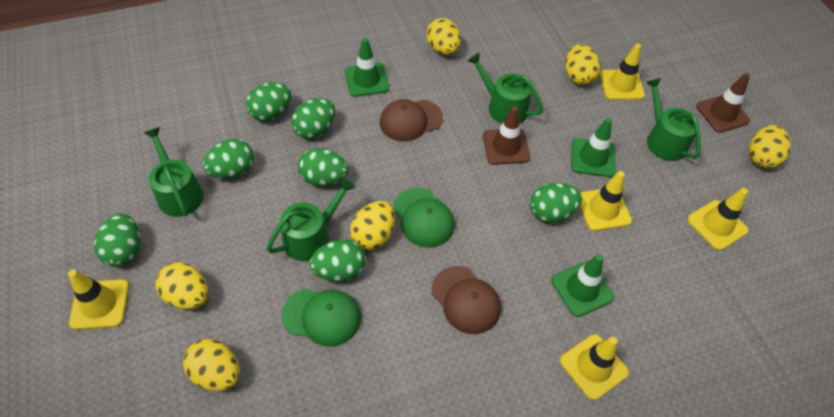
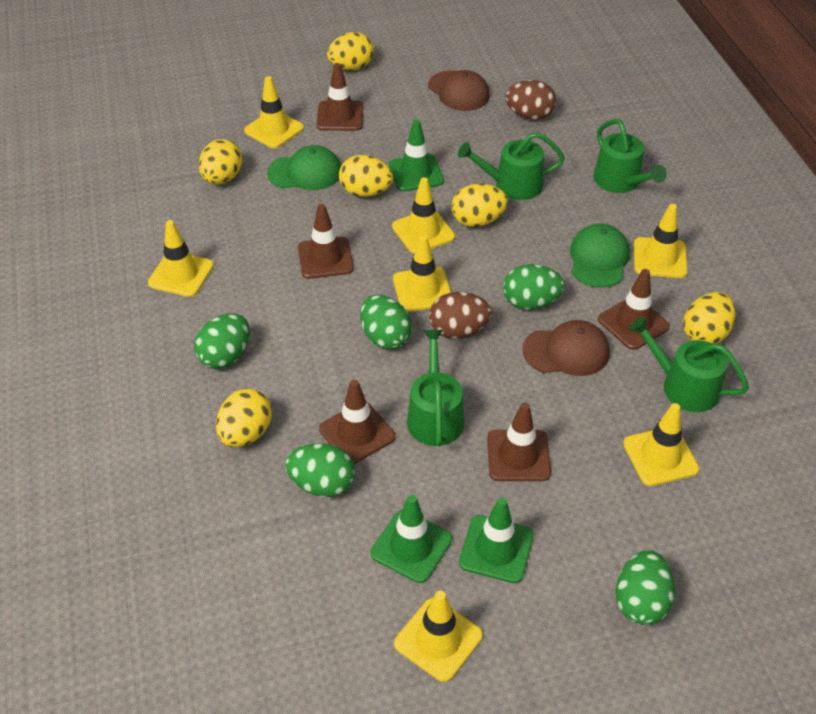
brown egg: 0 -> 2
brown traffic cone: 2 -> 5
green egg: 7 -> 5
yellow traffic cone: 5 -> 7

